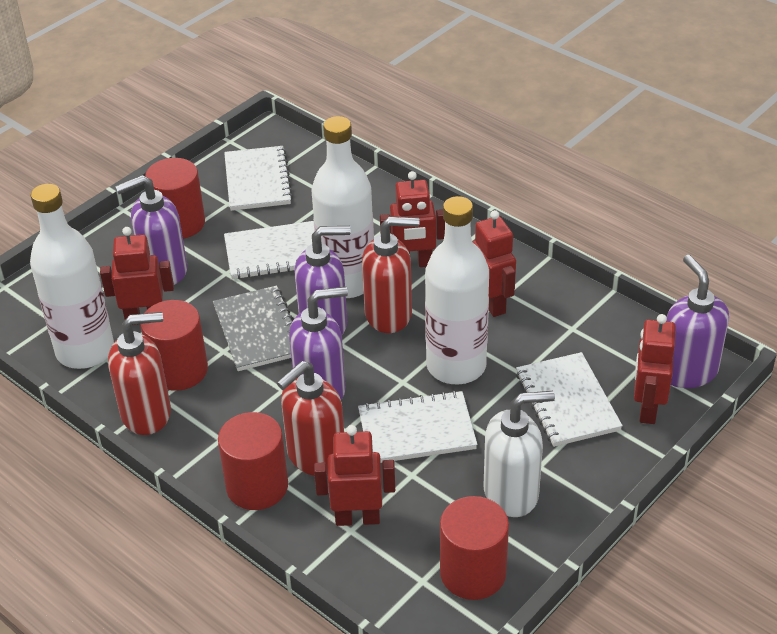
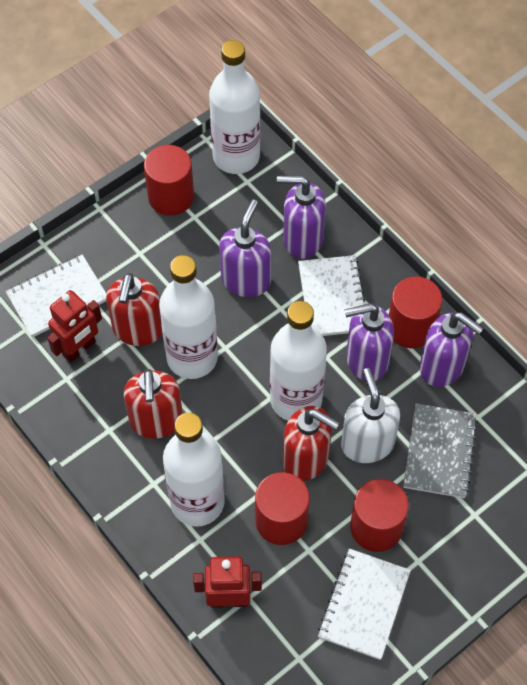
red robot: 5 -> 2
white bottle: 3 -> 4
white notebook: 4 -> 3

